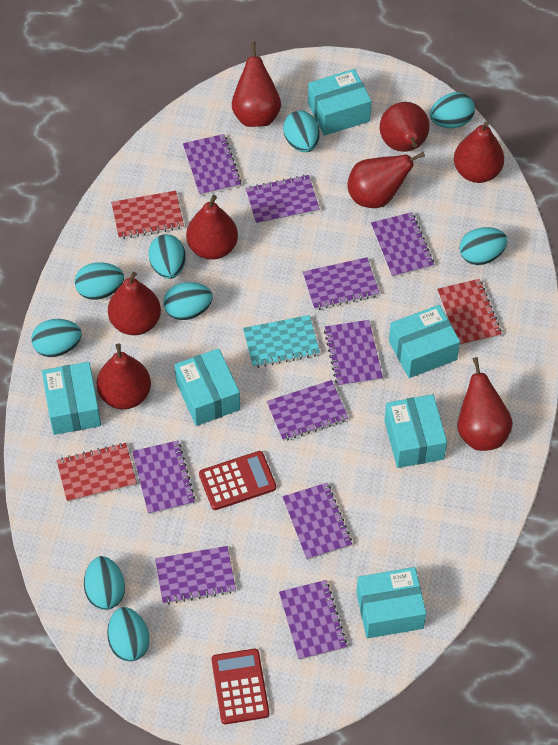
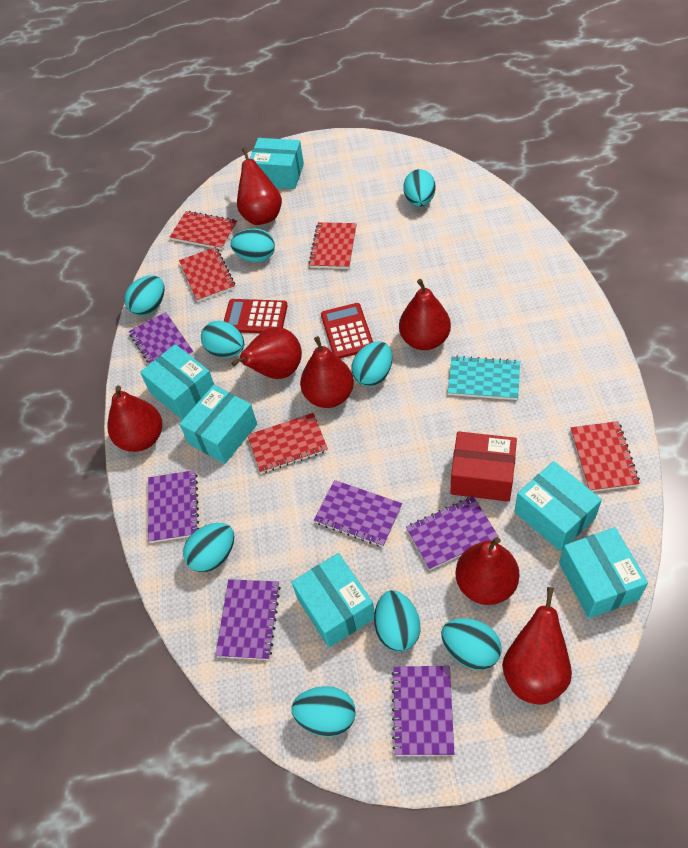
purple notebook: 10 -> 6
red box: 0 -> 1
red notebook: 3 -> 5
red pear: 8 -> 7

